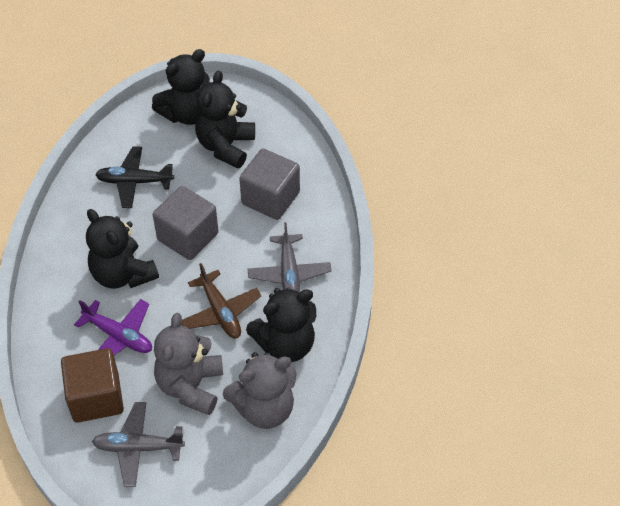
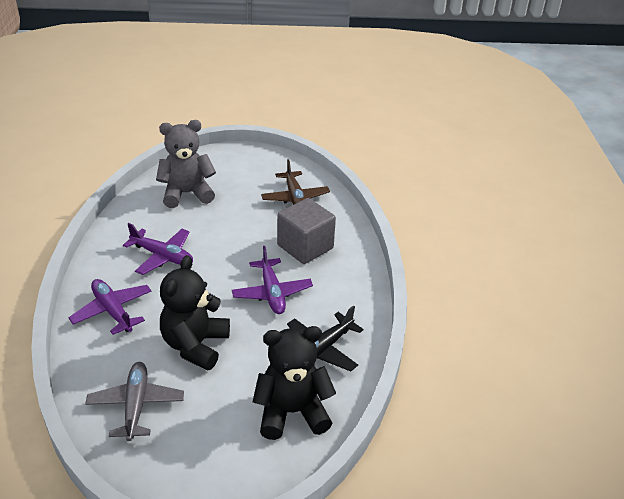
black teddy bear: 4 -> 2
brown cube: 1 -> 0
grey cube: 2 -> 1
grey plane: 2 -> 1
grey teddy bear: 2 -> 1
purple plane: 1 -> 3

